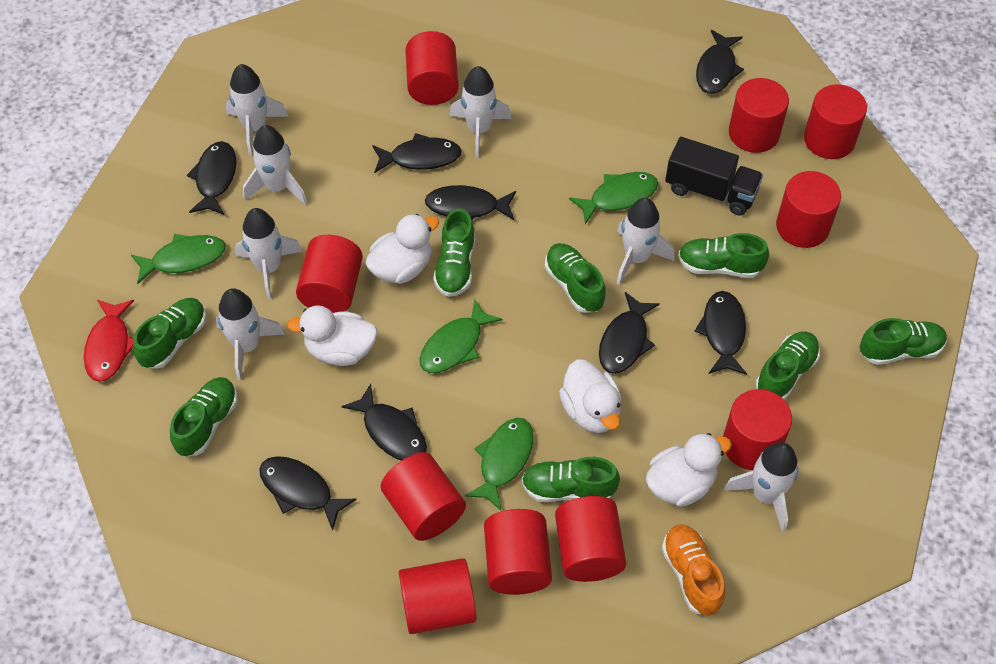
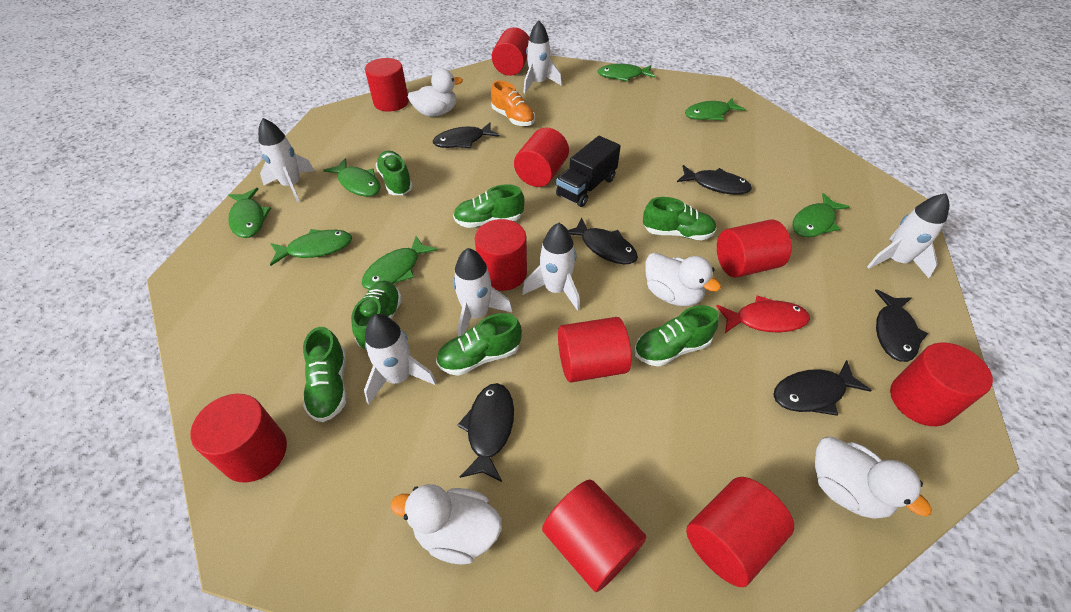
black fish: 8 -> 6
green fish: 4 -> 7
green shoe: 8 -> 7
white rocket: 7 -> 6

